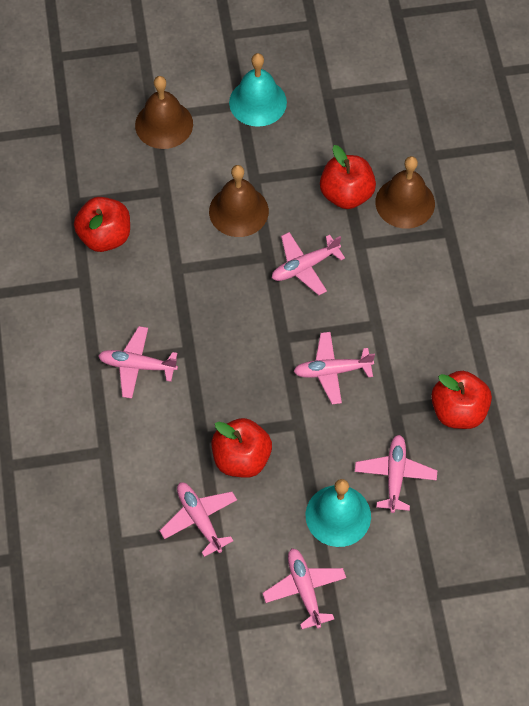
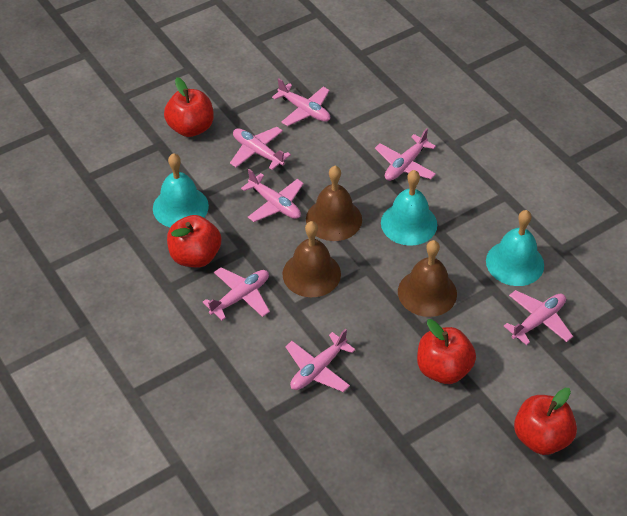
pink plane: 6 -> 7
turquoise bell: 2 -> 3

